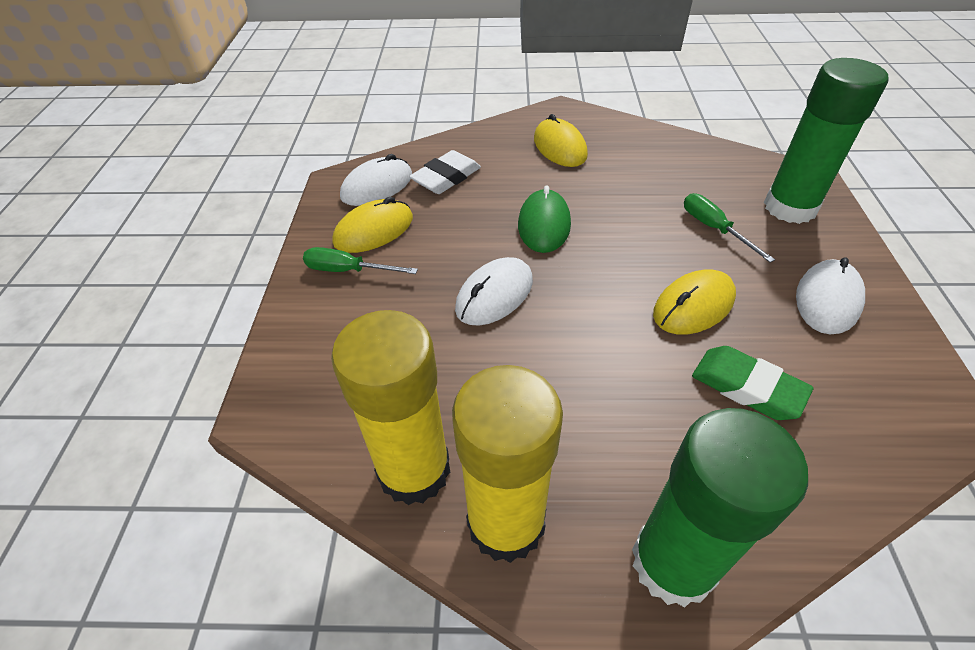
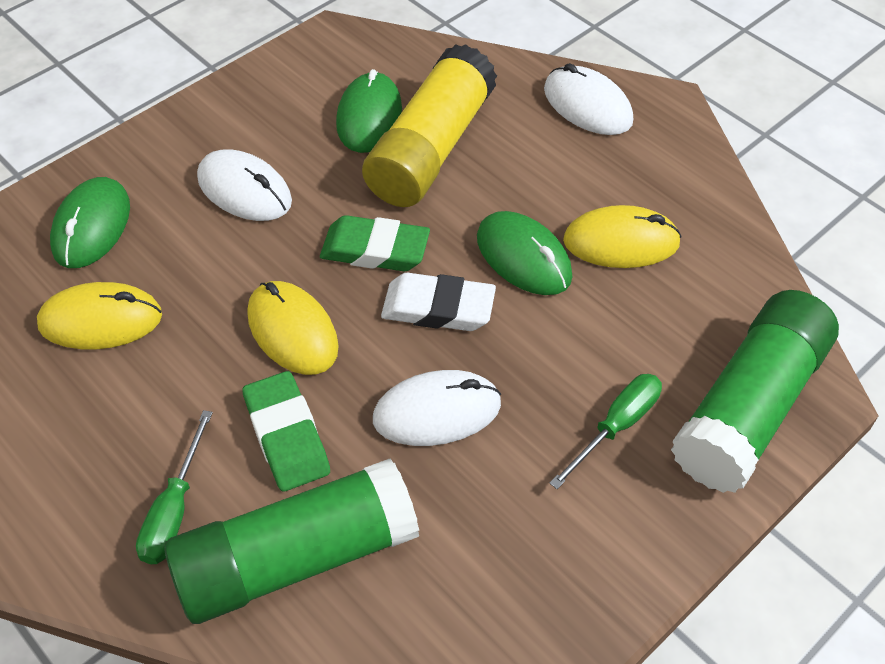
green eraser: 1 -> 2
green mouse: 1 -> 3
yellow glue stick: 2 -> 1

